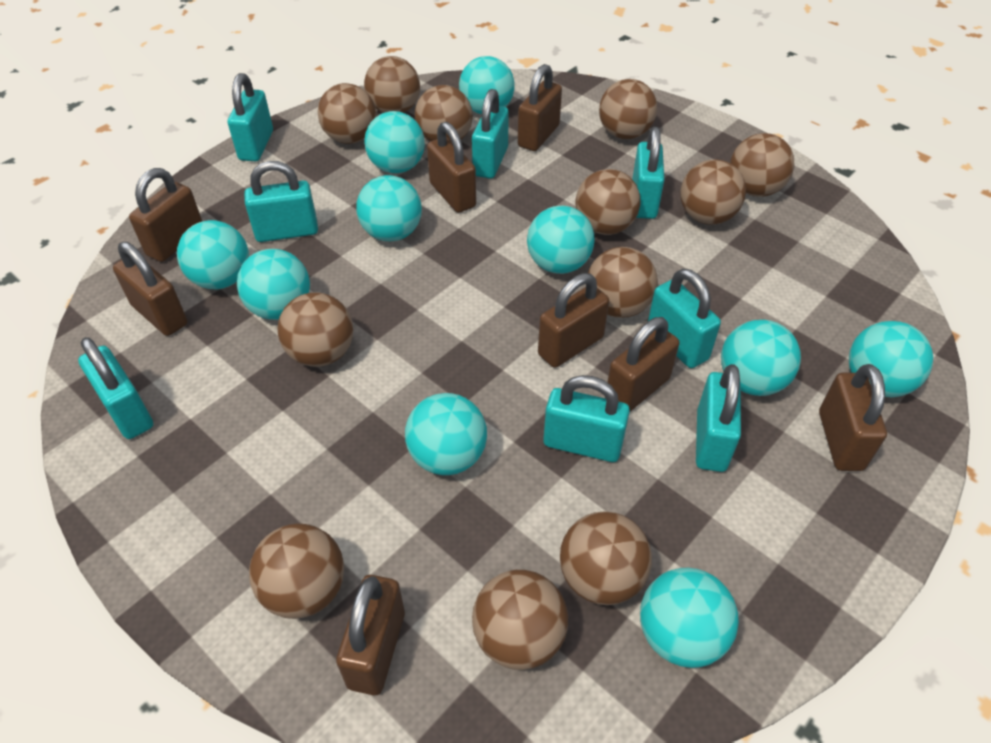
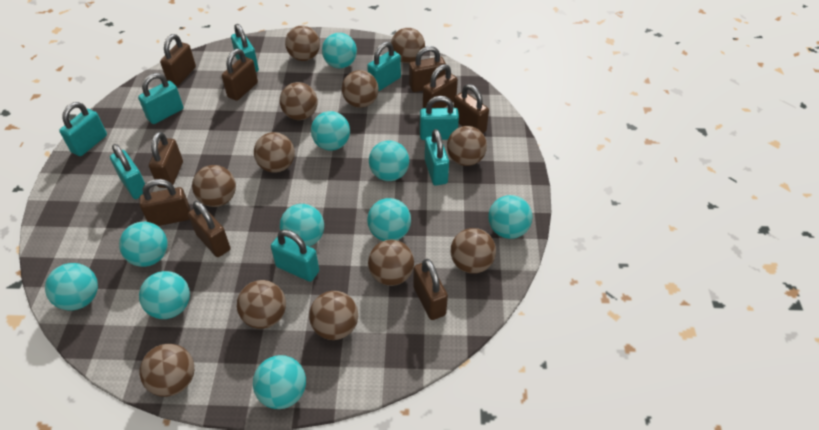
brown padlock: 8 -> 9

